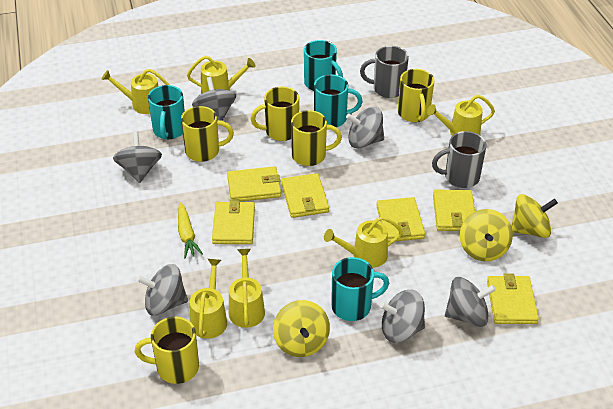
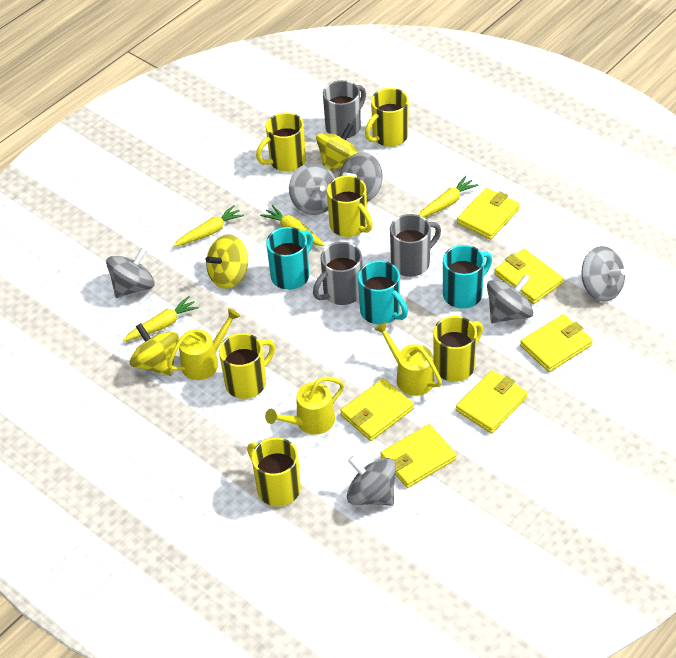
grey mug: 2 -> 3
turquoise mug: 4 -> 3
yellow carrot: 1 -> 4
yellow mug: 5 -> 6
yellow watering can: 6 -> 3

